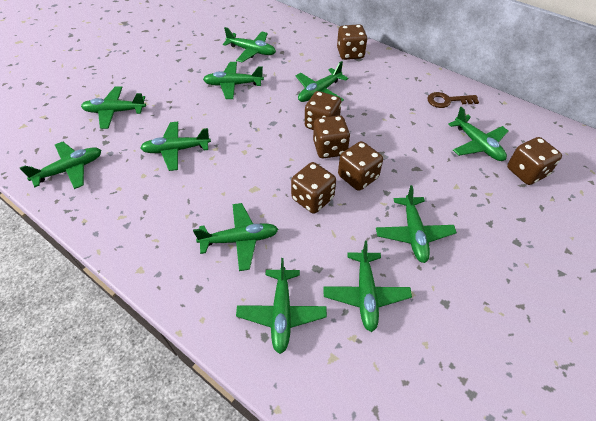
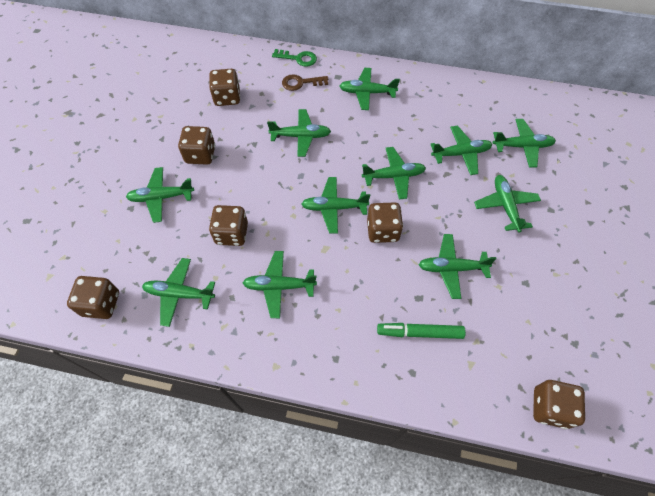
green key: 0 -> 1
green marker: 0 -> 1

